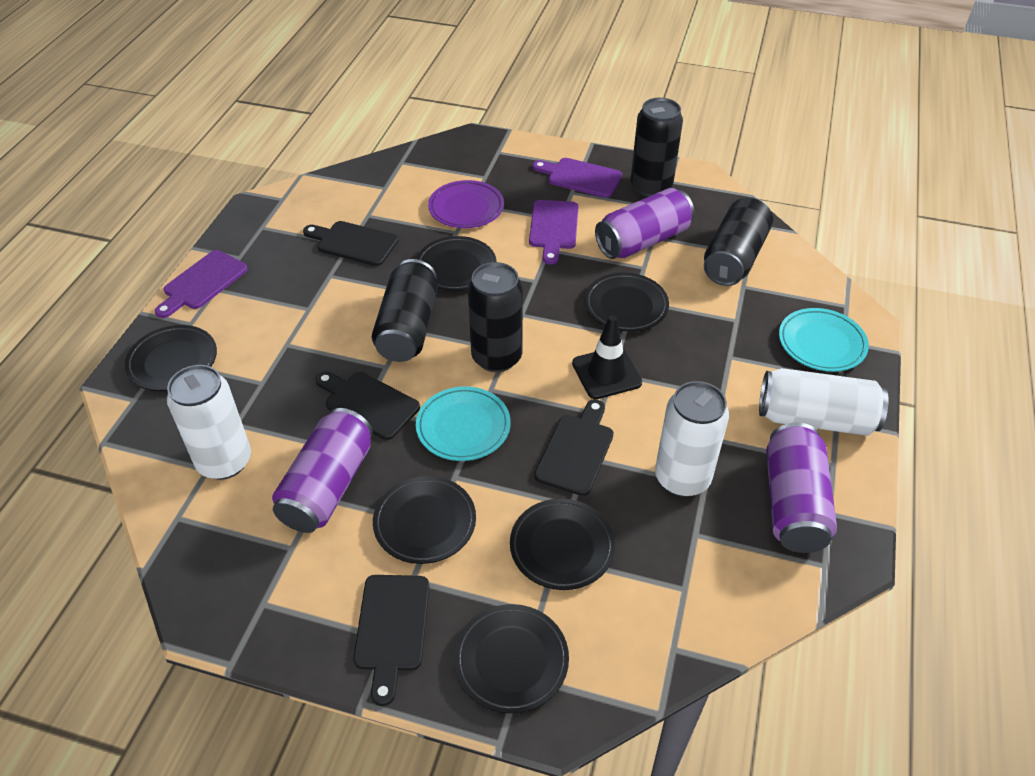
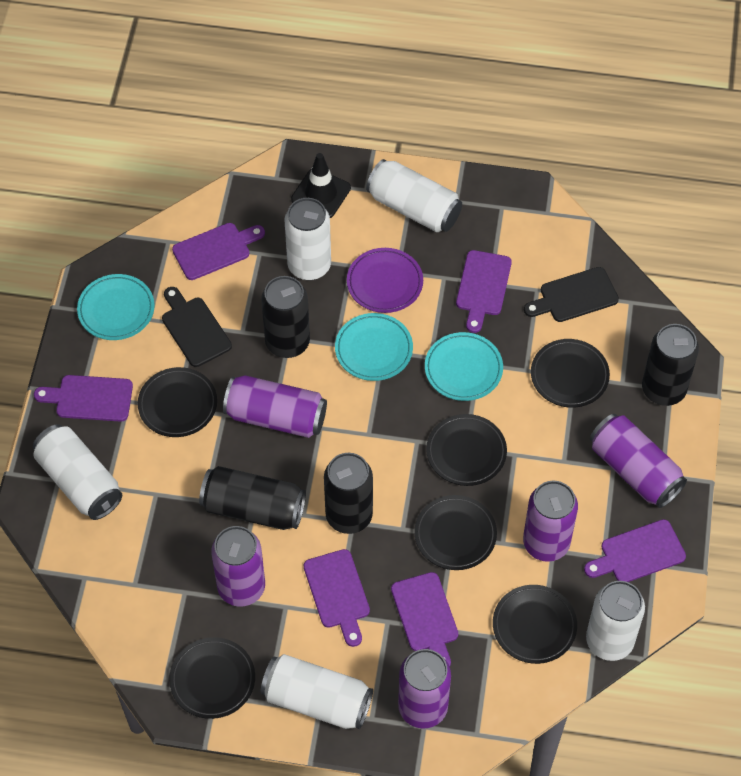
black cutting board: 4 -> 2
purple can: 3 -> 5
purple cutting board: 3 -> 6
turquoise plate: 2 -> 3
white can: 3 -> 5

